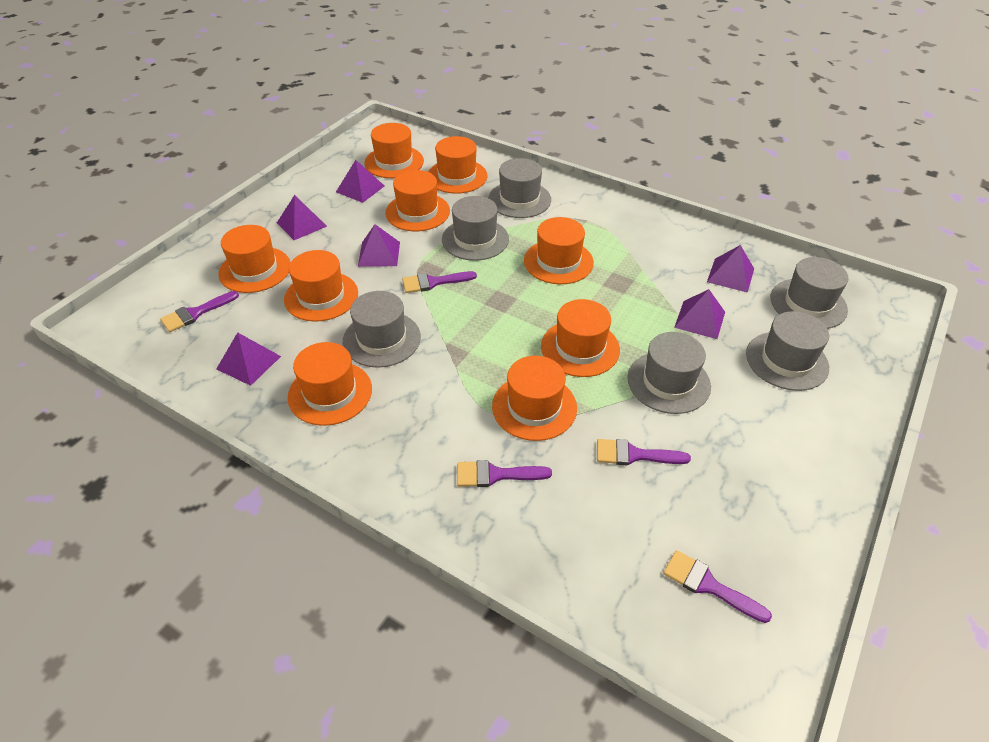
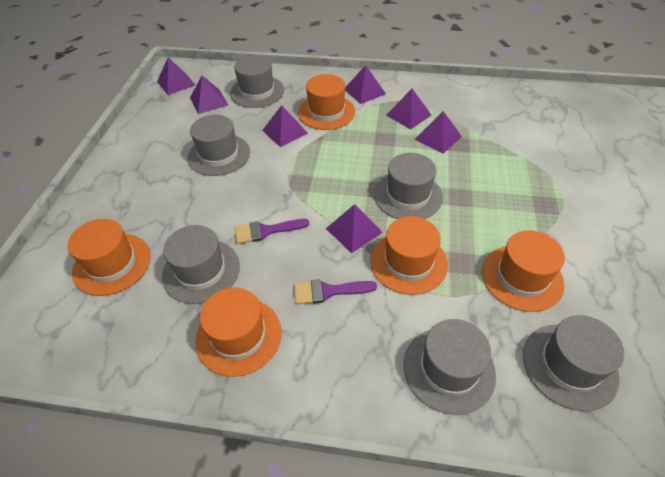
orange hat: 9 -> 5
purple brush: 5 -> 2
purple pyramid: 6 -> 7

